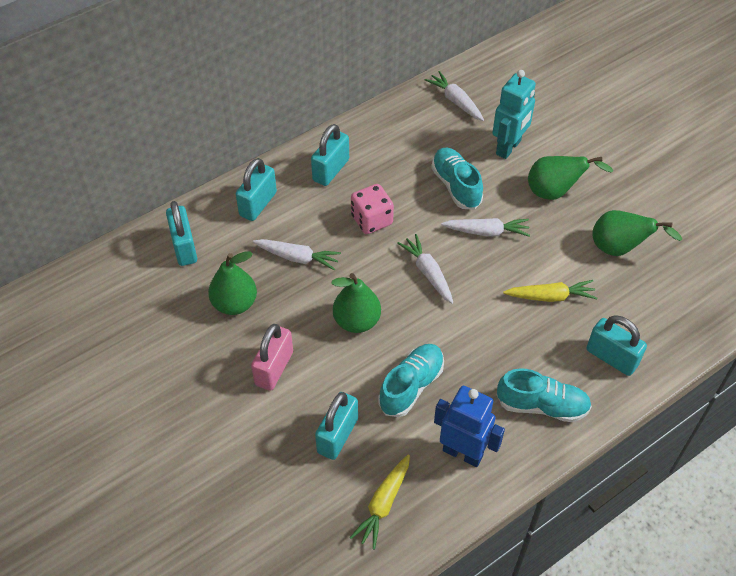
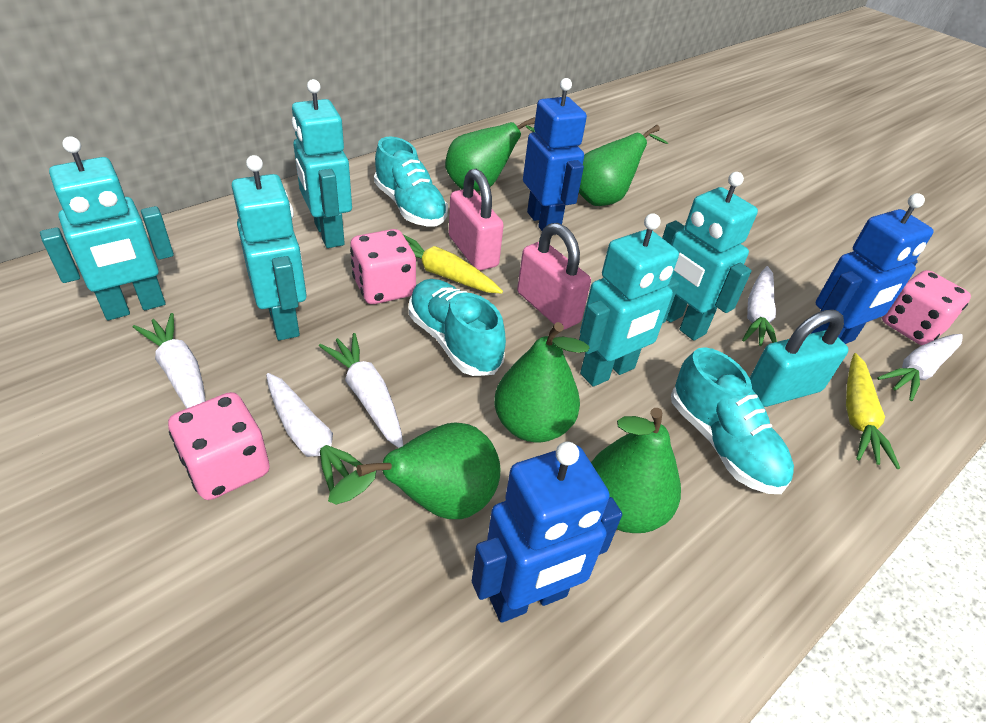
blue robot: 1 -> 3
green pear: 4 -> 5
pink dice: 1 -> 3
pink padlock: 1 -> 2
turquoise padlock: 5 -> 1
turquoise robot: 1 -> 5
white carrot: 4 -> 5

